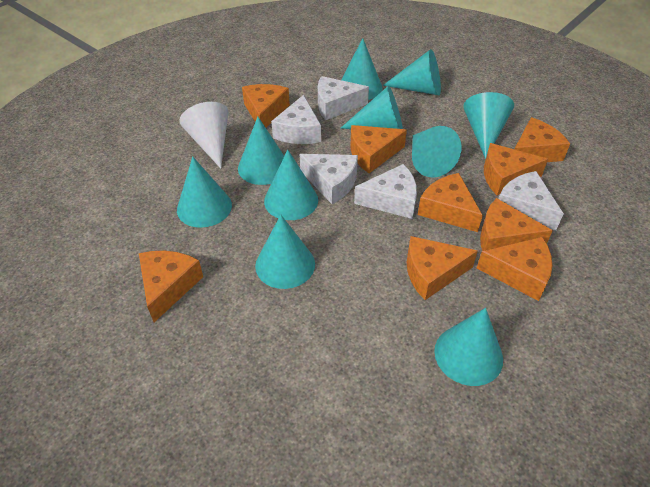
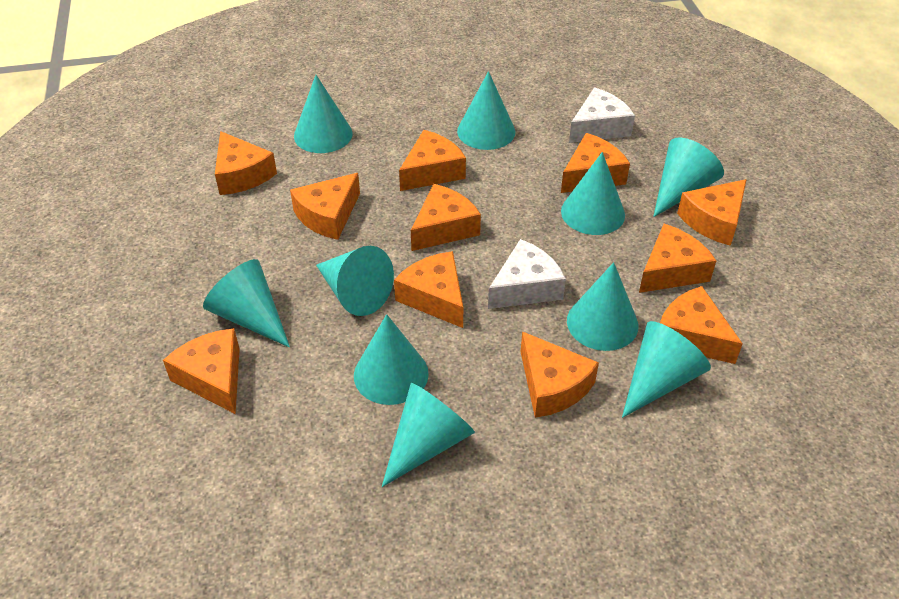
orange cheese: 9 -> 11
white cheese: 5 -> 2
white cone: 1 -> 0

